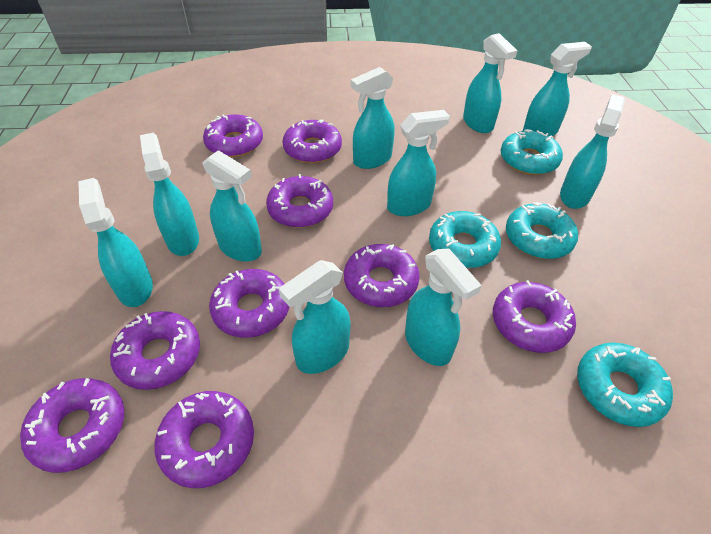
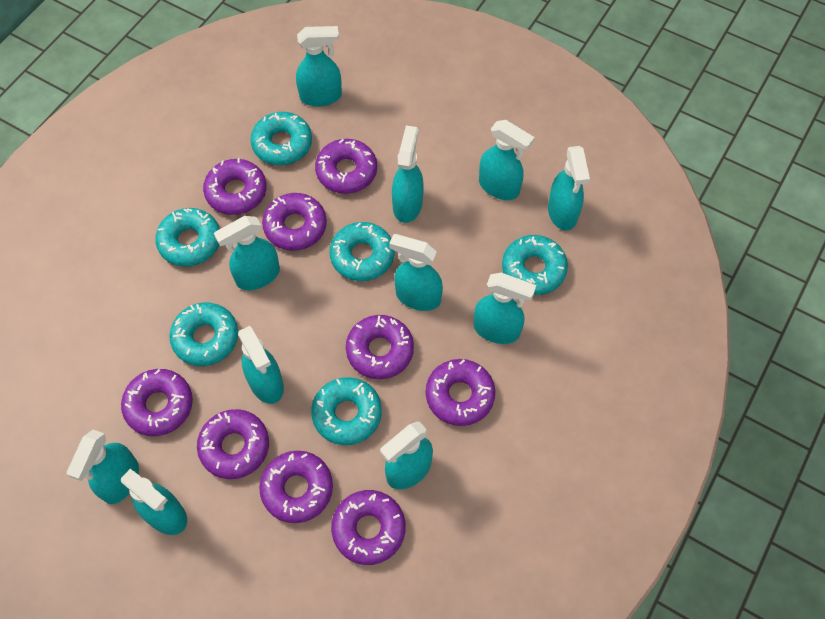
turquoise donut: 4 -> 6
turquoise spray bottle: 10 -> 11

